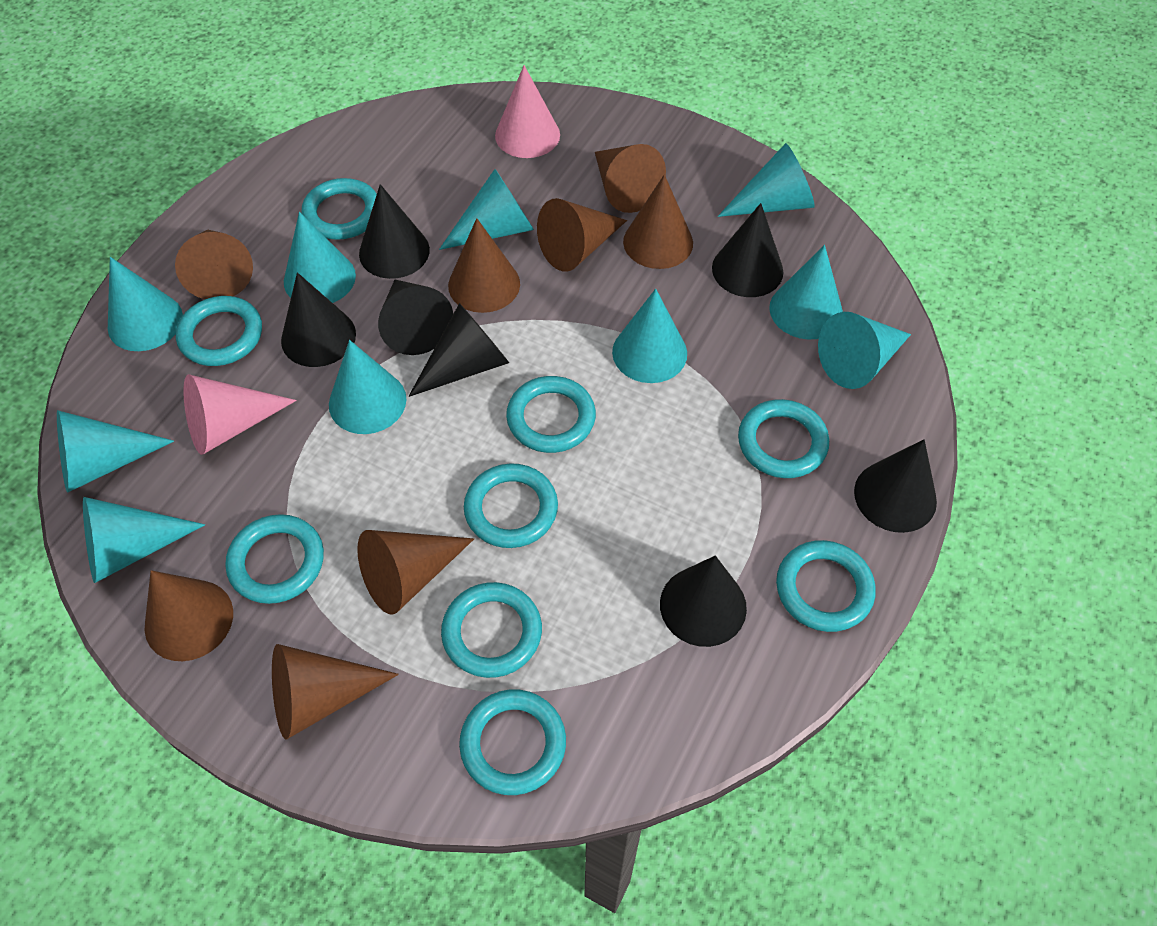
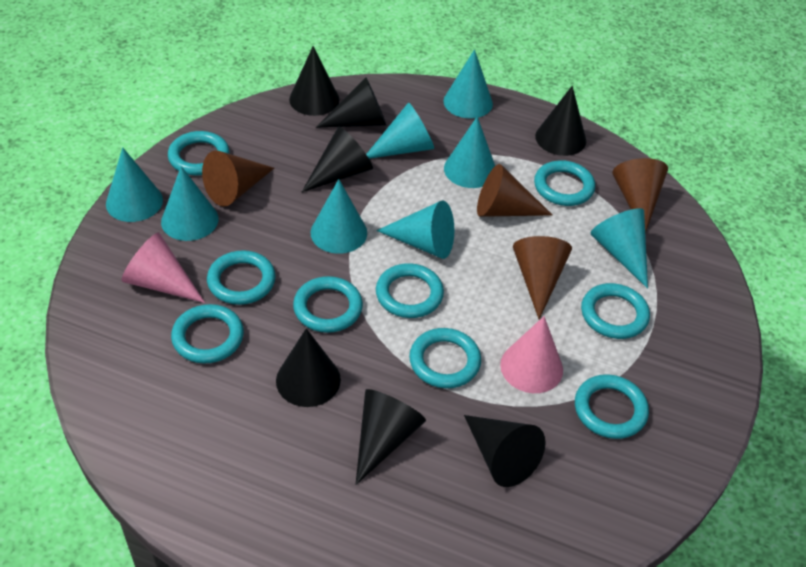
brown cone: 8 -> 4
turquoise cone: 10 -> 8

